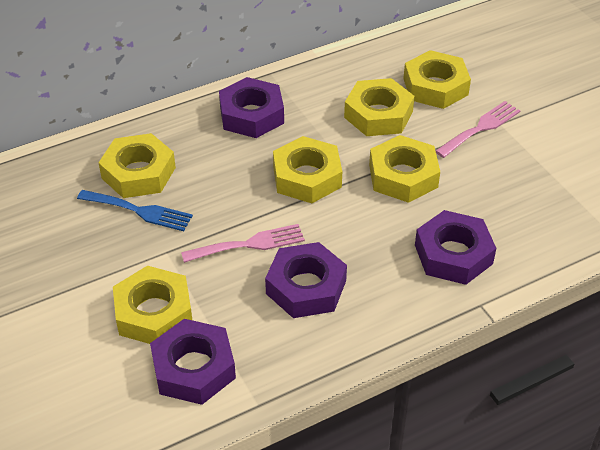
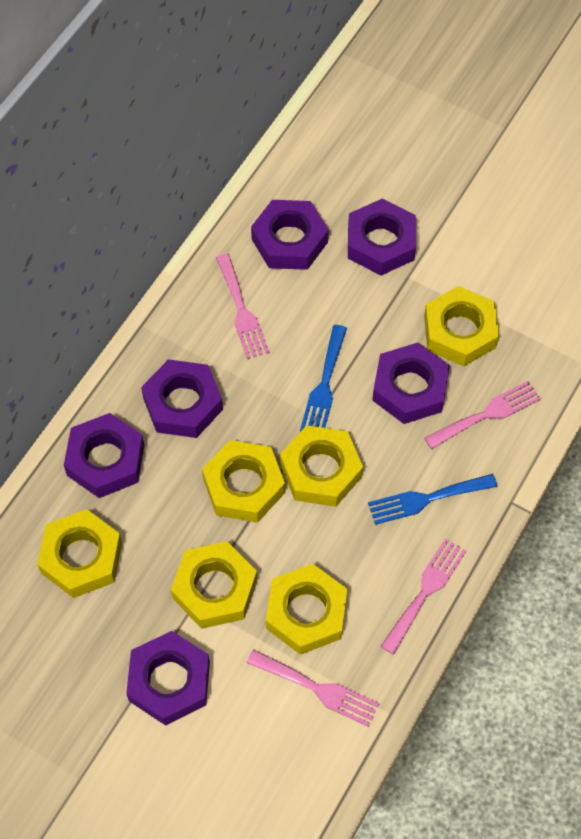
blue fork: 1 -> 2
pink fork: 2 -> 4
purple nut: 4 -> 6

